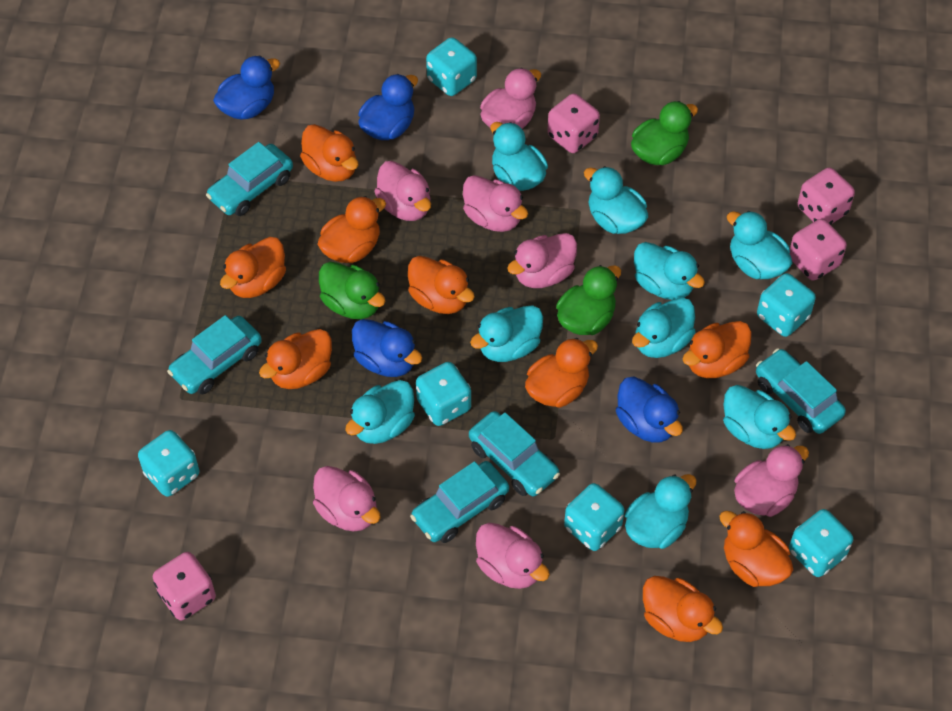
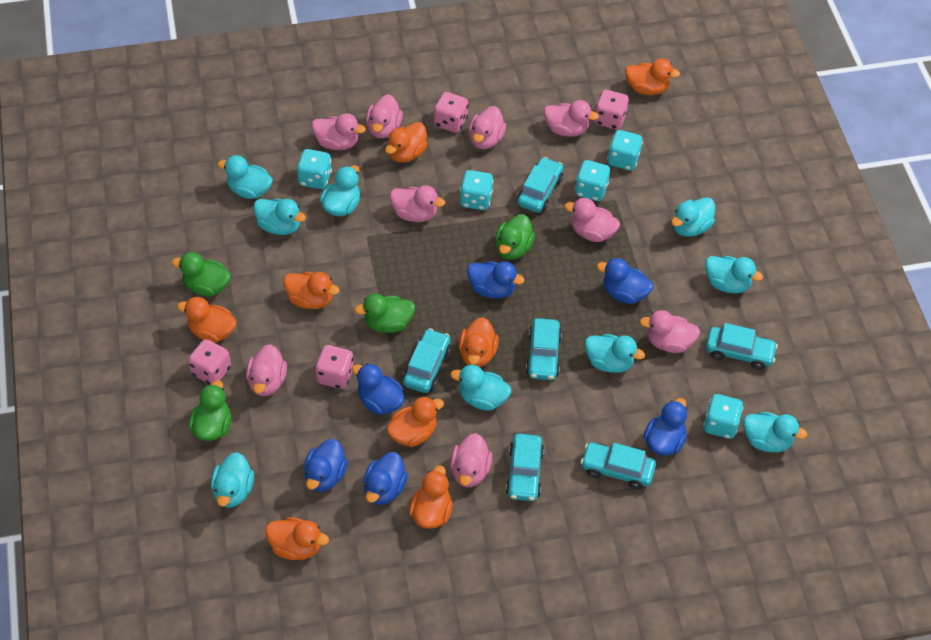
blue duck: 4 -> 6
green duck: 3 -> 4
orange duck: 9 -> 8
pink duck: 7 -> 9
turquoise car: 5 -> 6
turquoise dice: 6 -> 5

